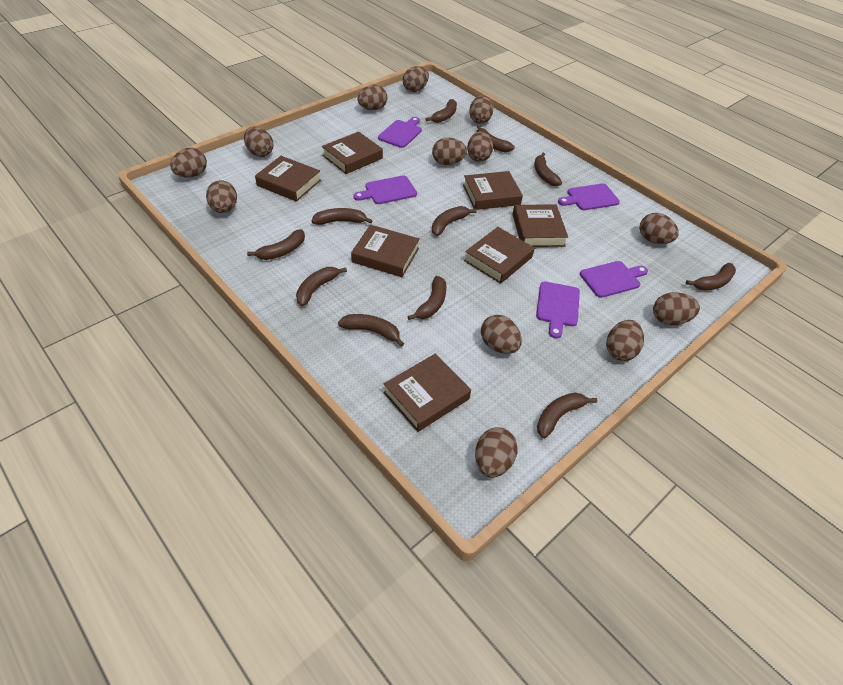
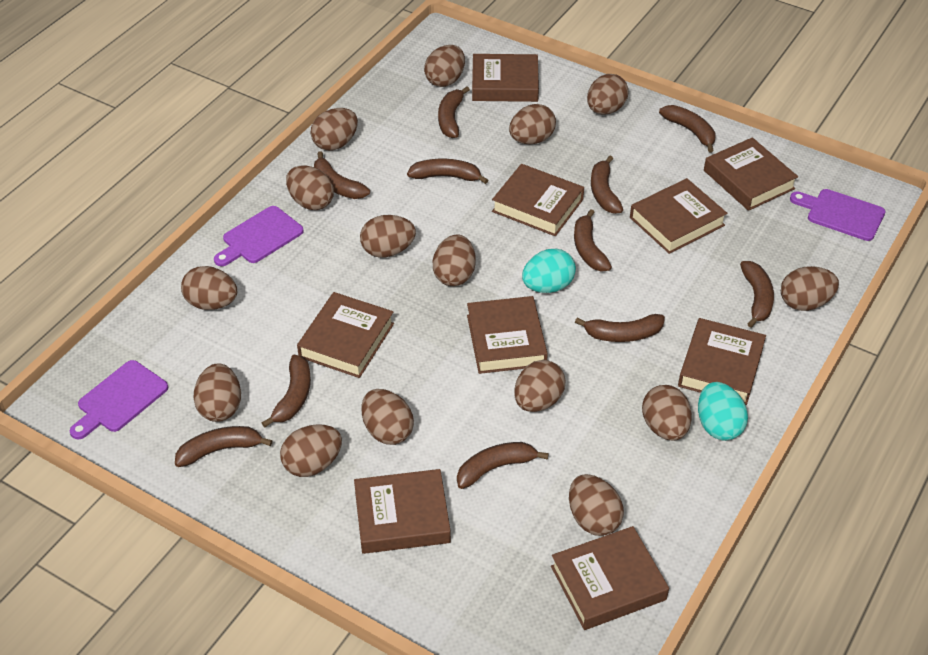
brown book: 7 -> 9
brown egg: 13 -> 15
purple cutting board: 5 -> 3
turquoise egg: 0 -> 2

